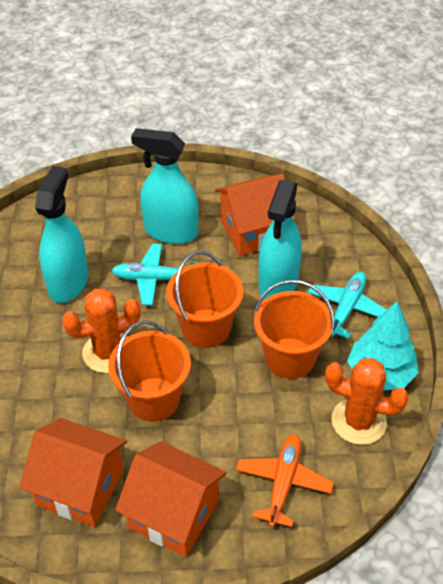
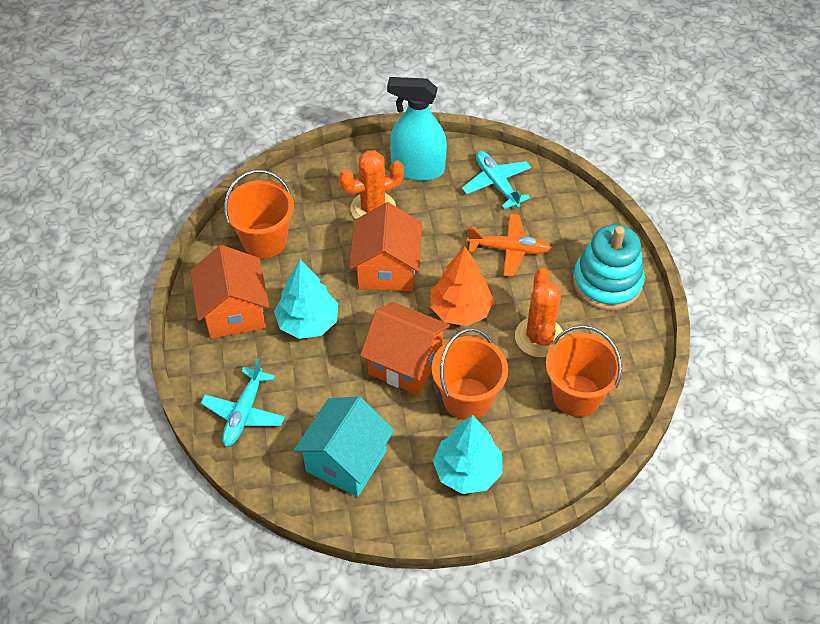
orange tree: 0 -> 1
turquoise house: 0 -> 1
turquoise spray bottle: 3 -> 1
turquoise stacking toy: 0 -> 1
turquoise tree: 1 -> 2

